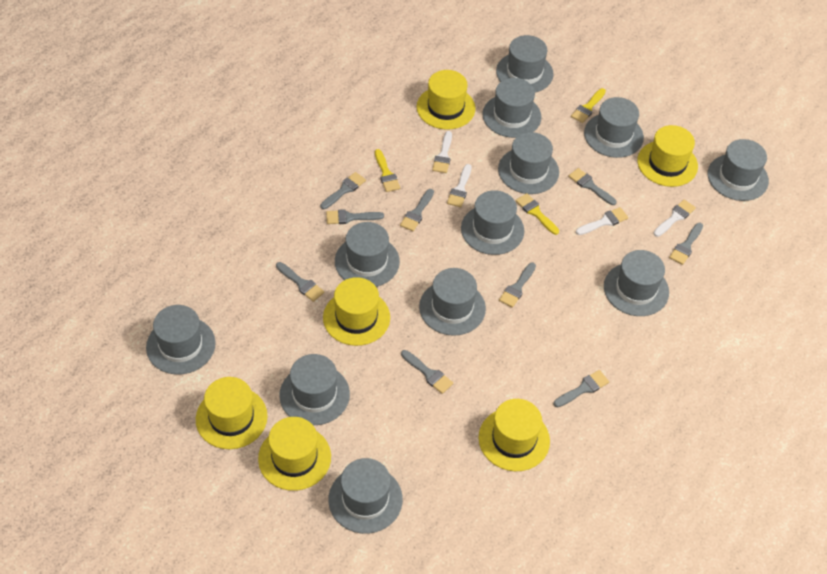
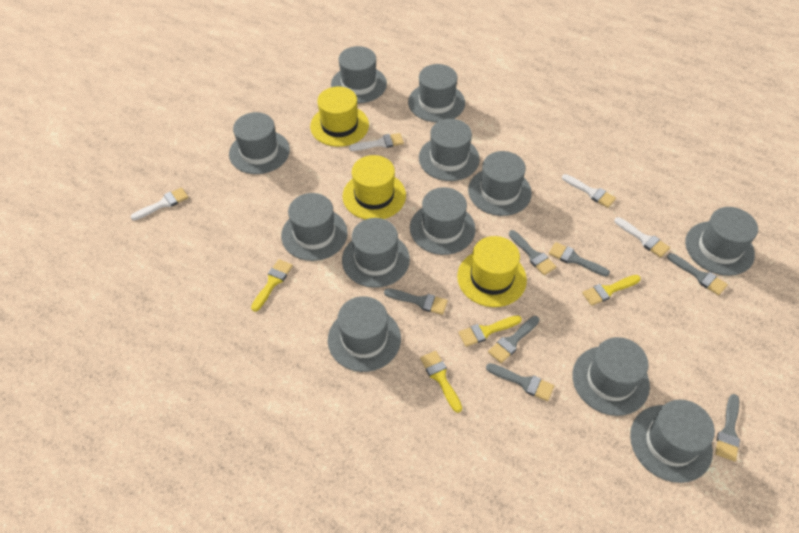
grey brush: 9 -> 7
yellow brush: 3 -> 4
yellow hat: 6 -> 3

